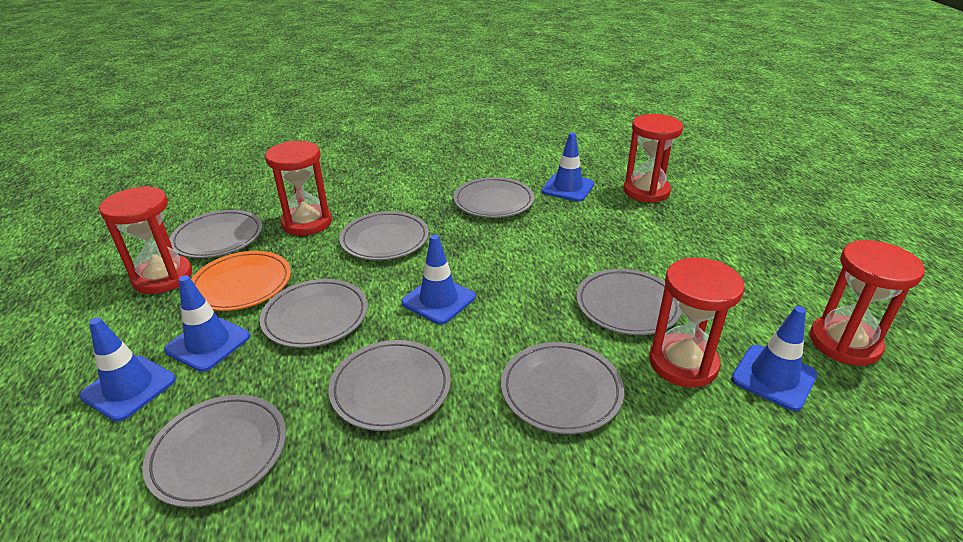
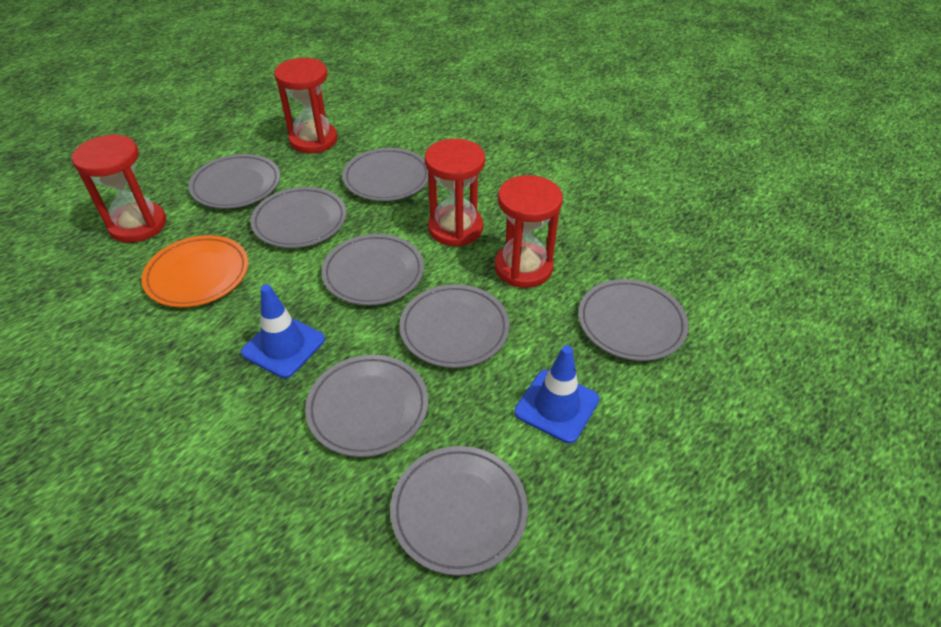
blue traffic cone: 5 -> 2
red hourglass: 5 -> 4

